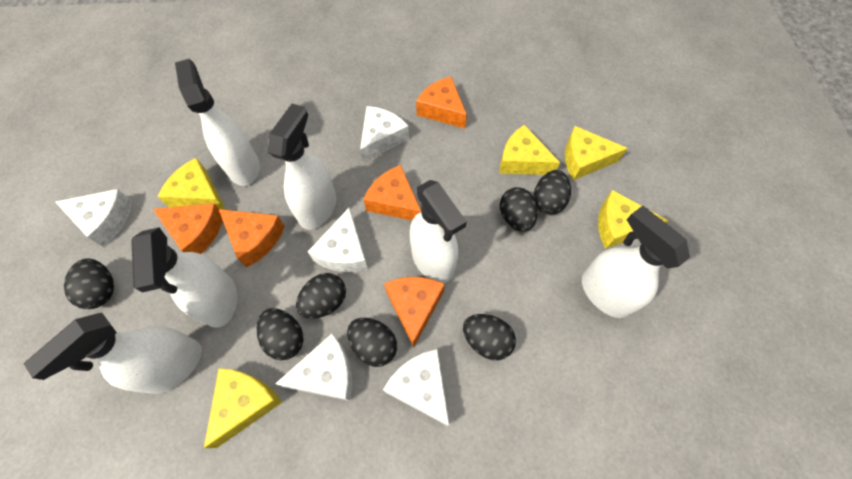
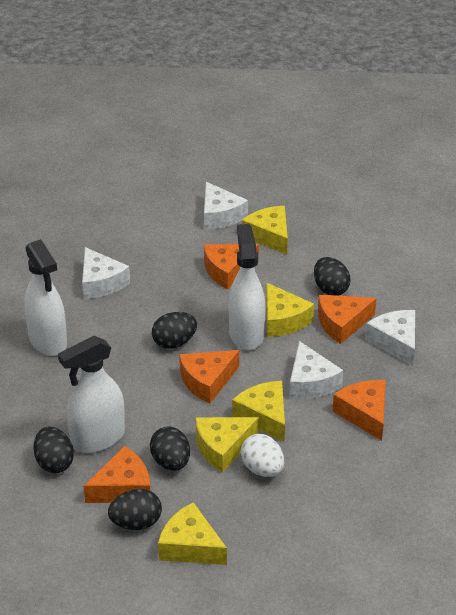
black egg: 7 -> 5
white cheese: 5 -> 4
white egg: 0 -> 1
white spray bottle: 6 -> 3

